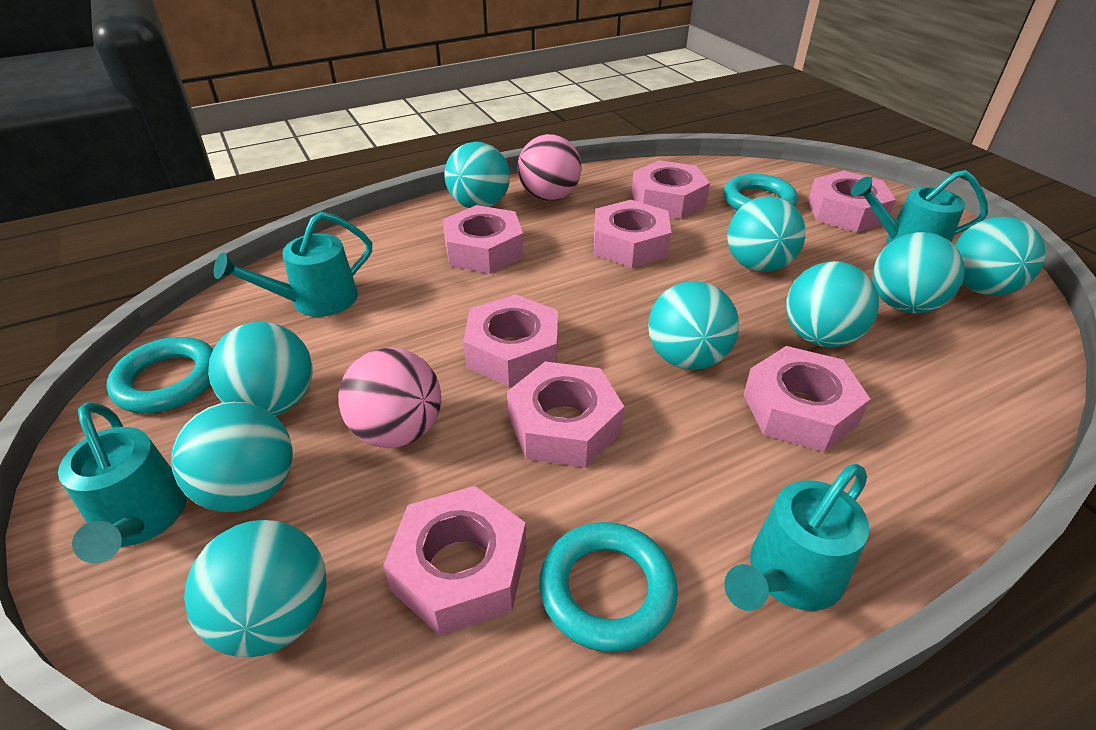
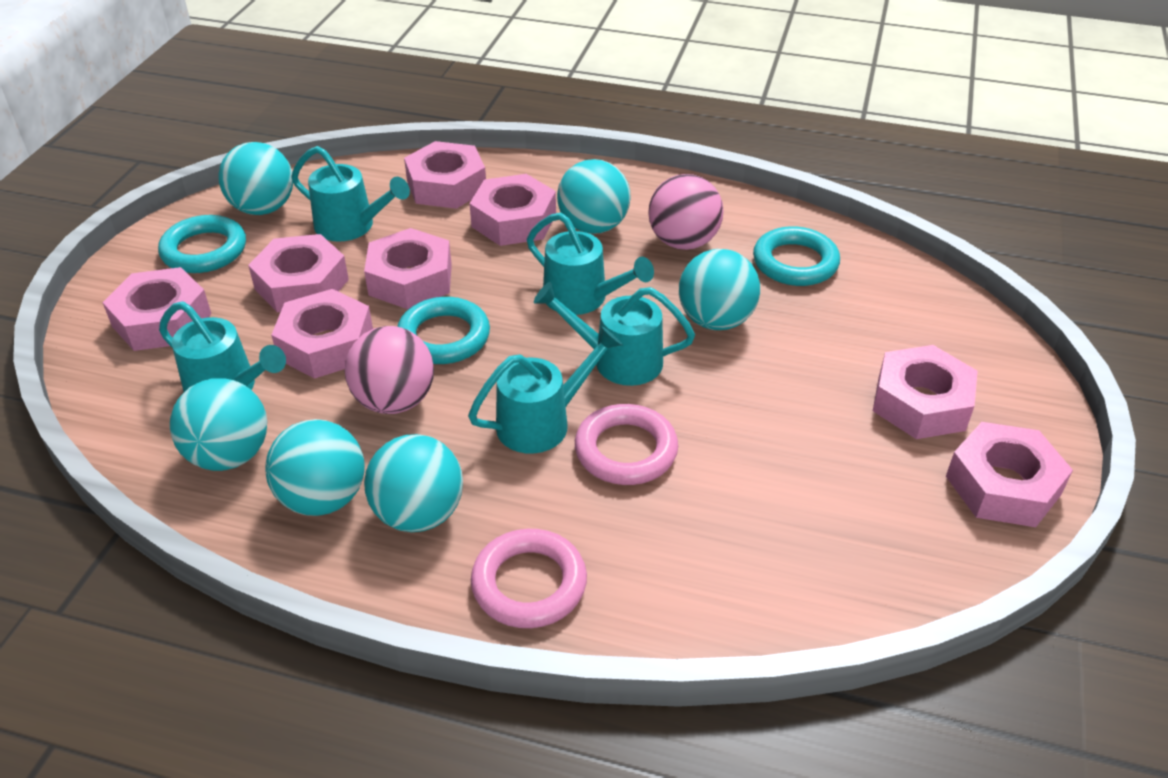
pink ring: 0 -> 2
turquoise ball: 9 -> 6
turquoise watering can: 4 -> 5

